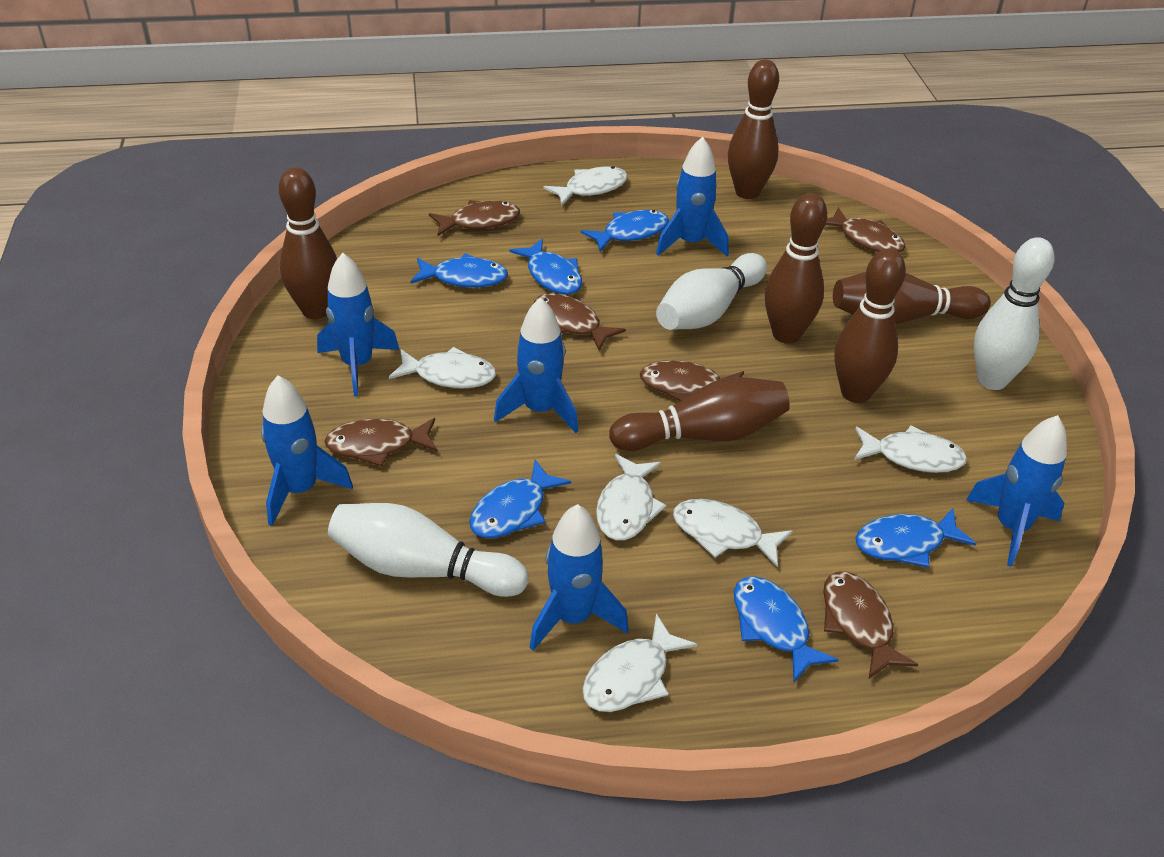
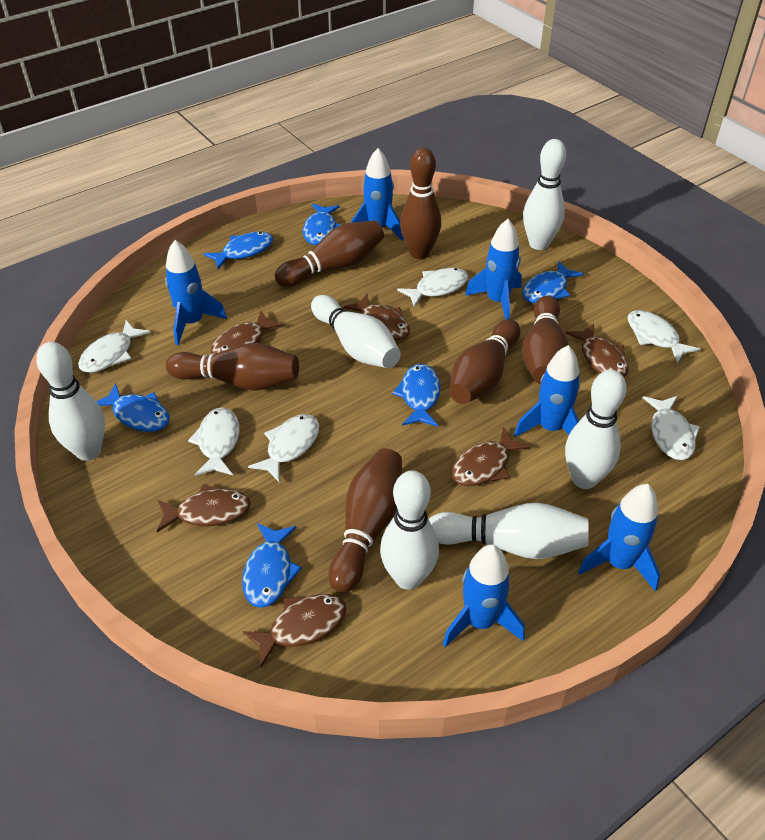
white bowling pin: 3 -> 6

